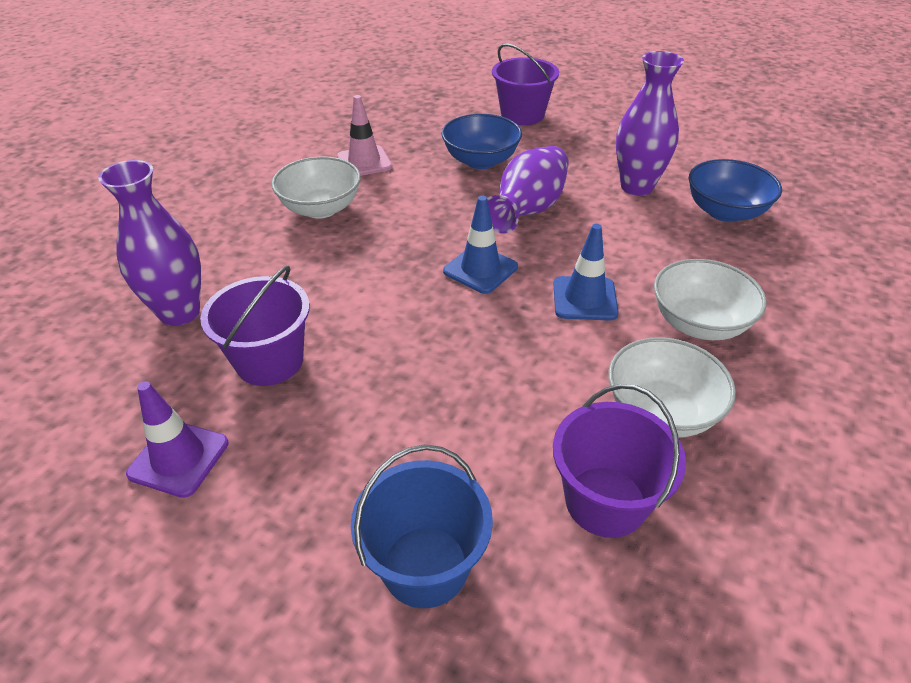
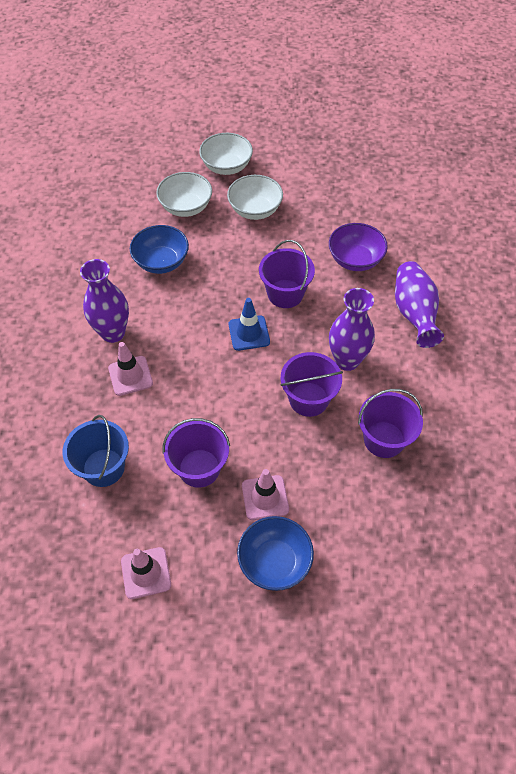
blue traffic cone: 2 -> 1
pink traffic cone: 1 -> 3
purple bowl: 0 -> 1
purple bucket: 3 -> 4
purple traffic cone: 1 -> 0

